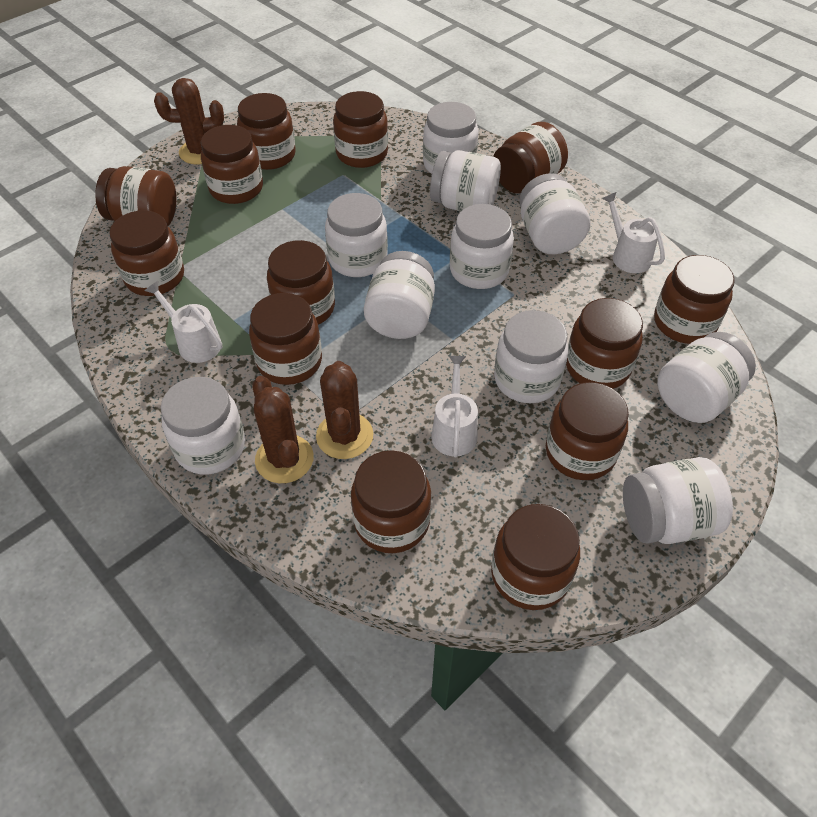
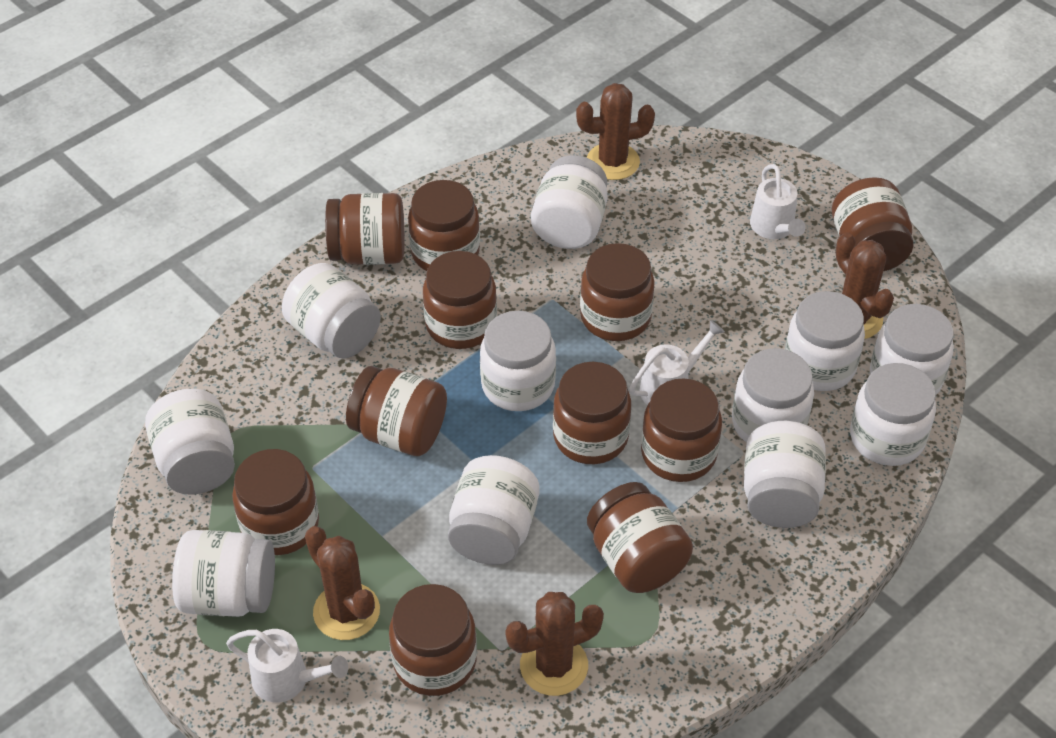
brown cactus: 3 -> 4
brown jar: 13 -> 11
white jar: 10 -> 11

